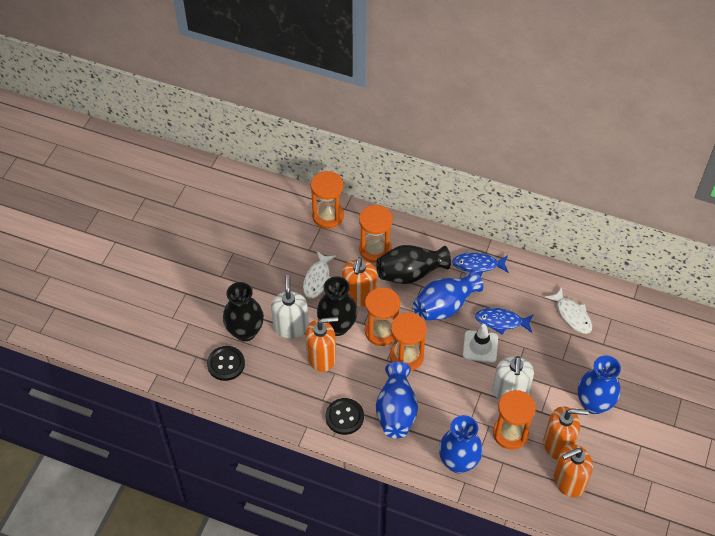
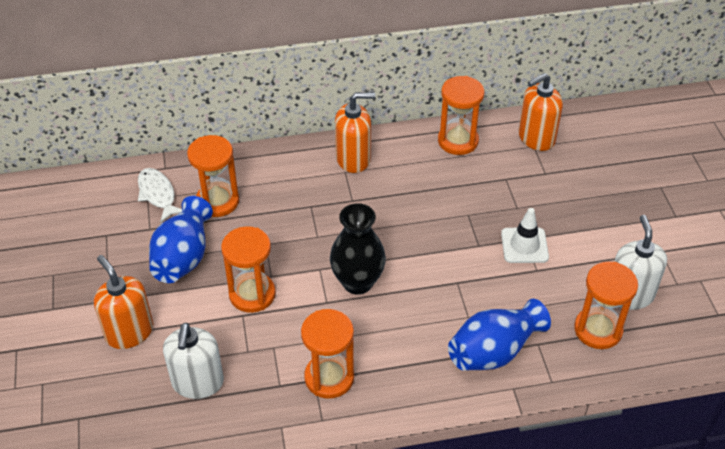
black button: 2 -> 0
black vase: 3 -> 1
blue fish: 2 -> 0
blue vase: 4 -> 2
orange soap dispenser: 4 -> 3
white fish: 2 -> 1

